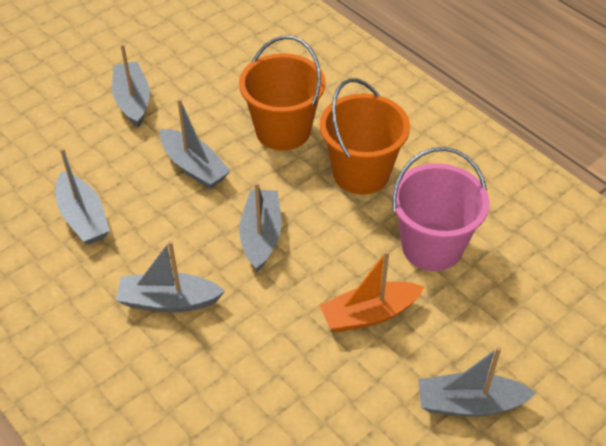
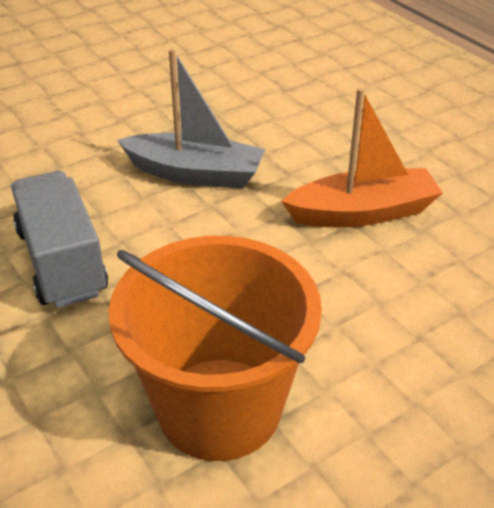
grey boat: 6 -> 1
grey truck: 0 -> 1
orange bucket: 2 -> 1
pink bucket: 1 -> 0

